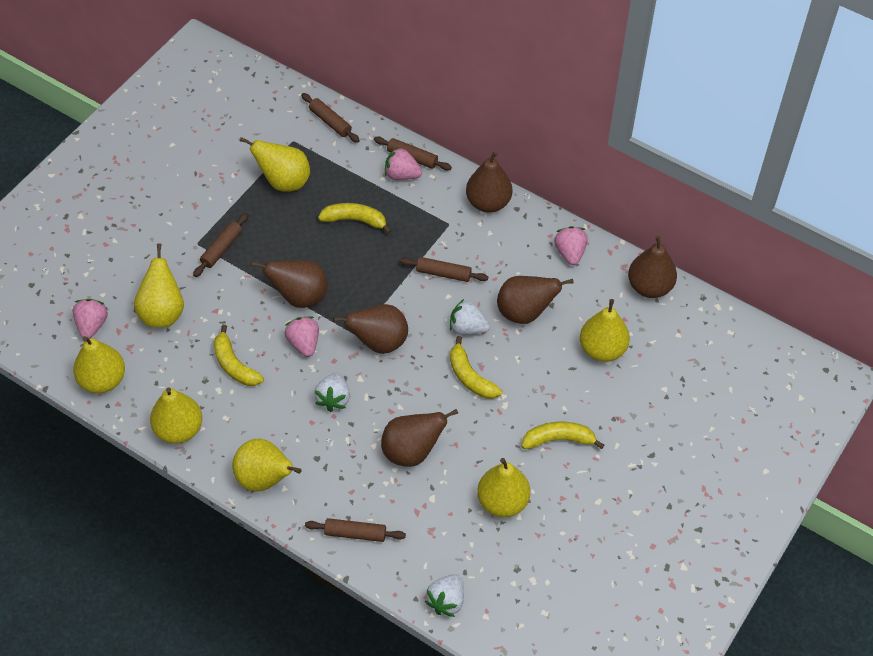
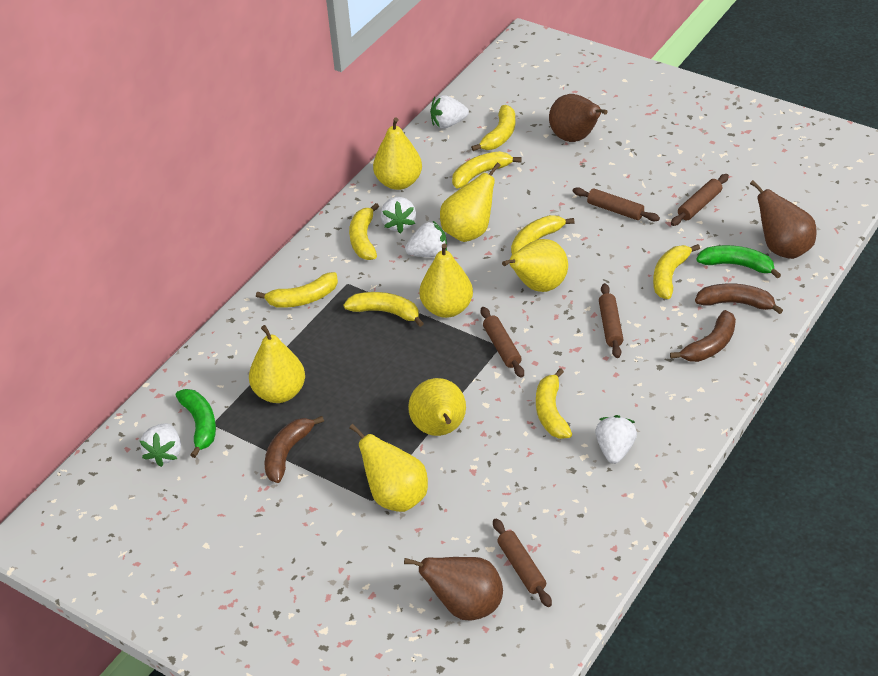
brown banana: 0 -> 3
brown pear: 6 -> 3
green banana: 0 -> 2
pink strawberry: 4 -> 0
white strawberry: 3 -> 5
yellow banana: 4 -> 8

